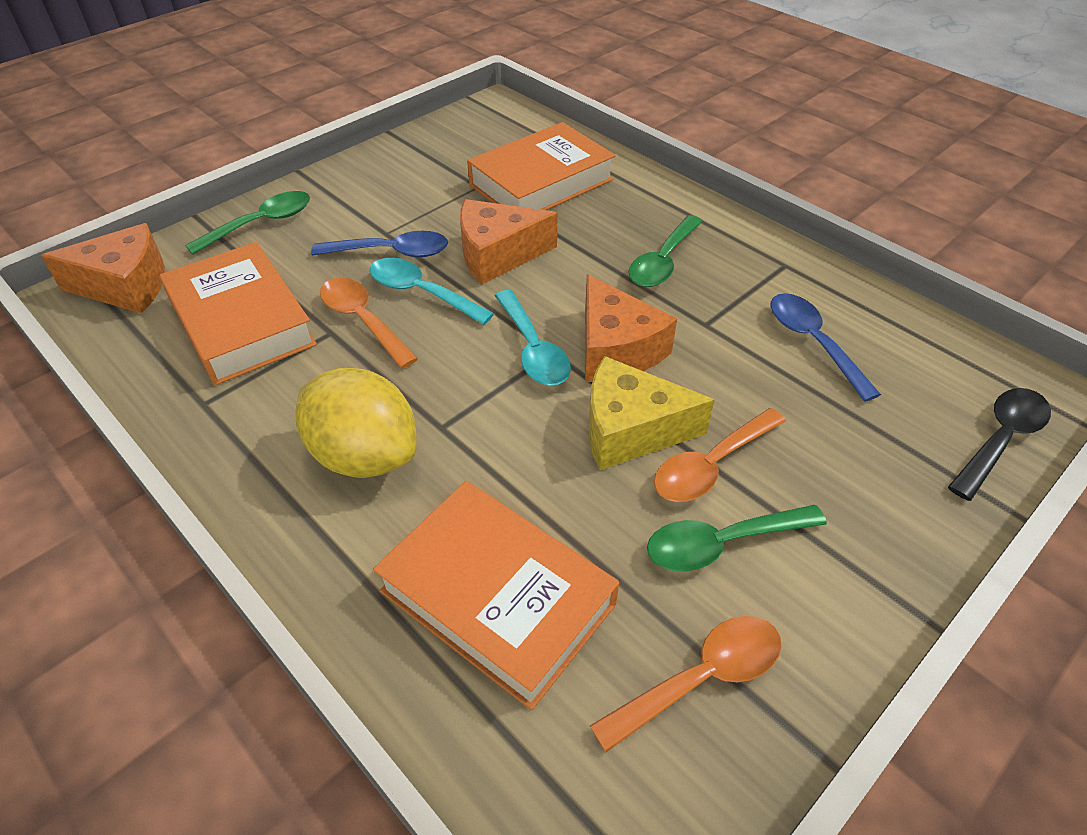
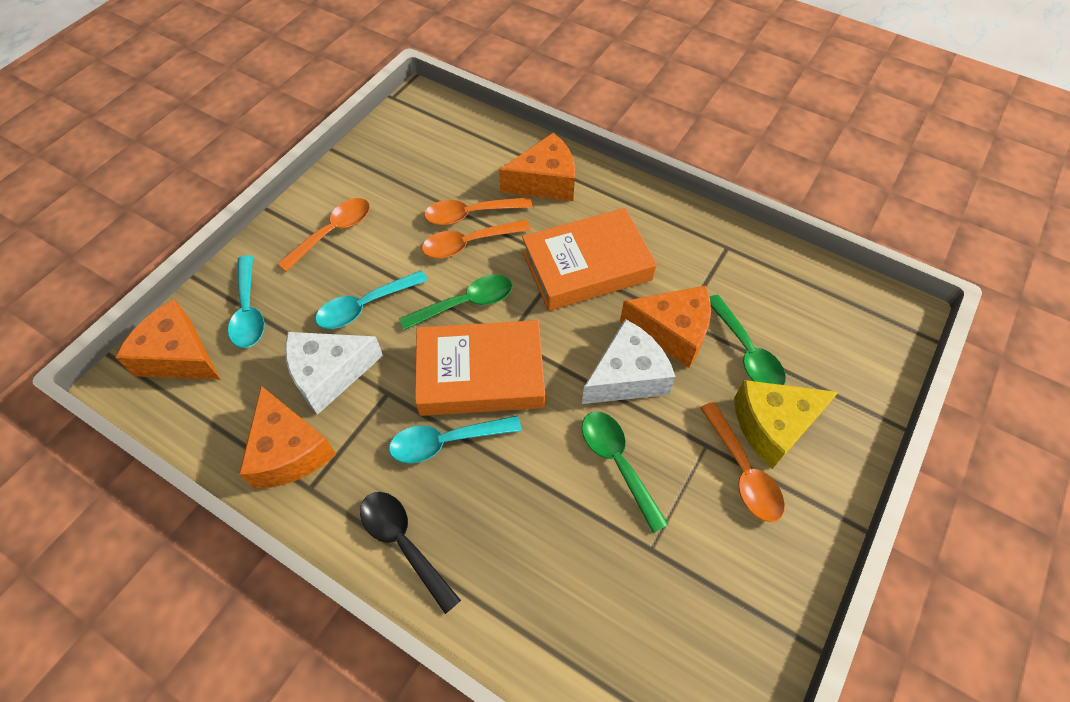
blue spoon: 2 -> 0
orange book: 3 -> 2
orange cheese: 3 -> 4
orange spoon: 3 -> 4
turquoise spoon: 2 -> 3
white cheese: 0 -> 2
yellow lemon: 1 -> 0

